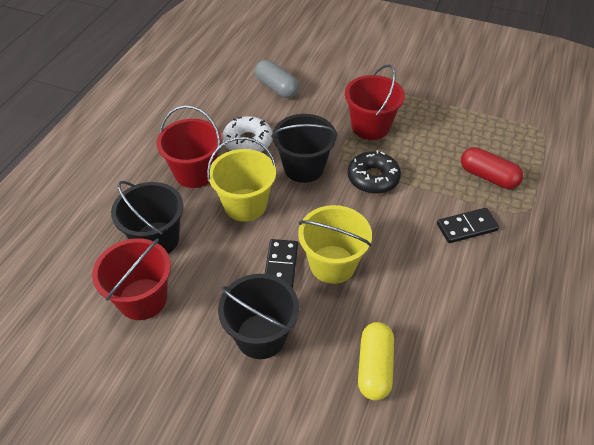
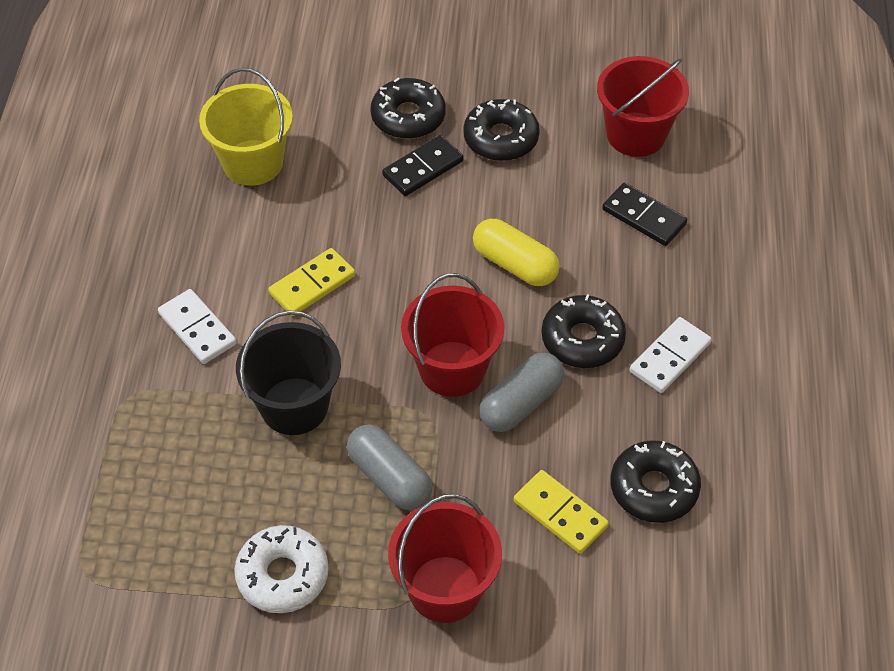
black bucket: 3 -> 1
black donut: 1 -> 4
grey capsule: 1 -> 2
red capsule: 1 -> 0
white domino: 0 -> 2
yellow bucket: 2 -> 1
yellow domino: 0 -> 2

